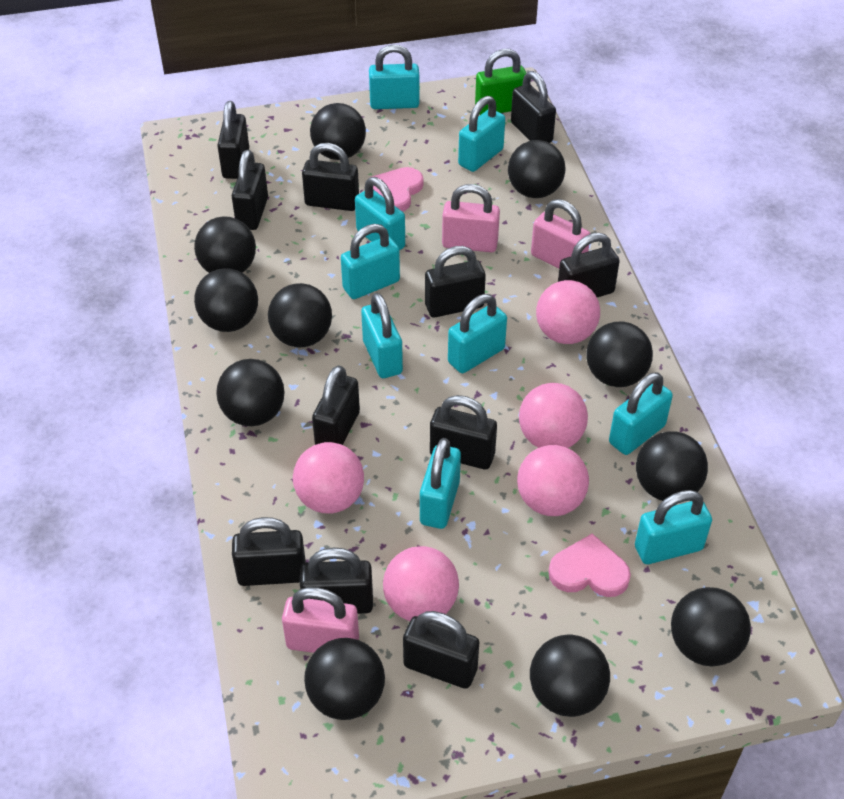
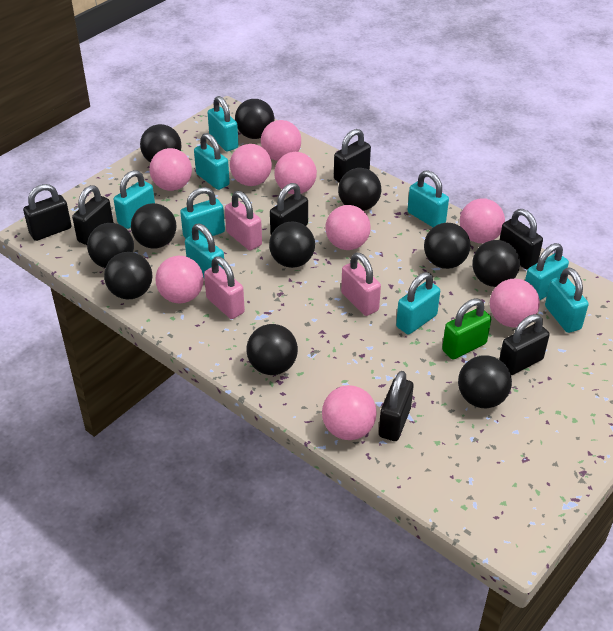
black padlock: 11 -> 7
pink ball: 5 -> 9
pink heart: 2 -> 0

